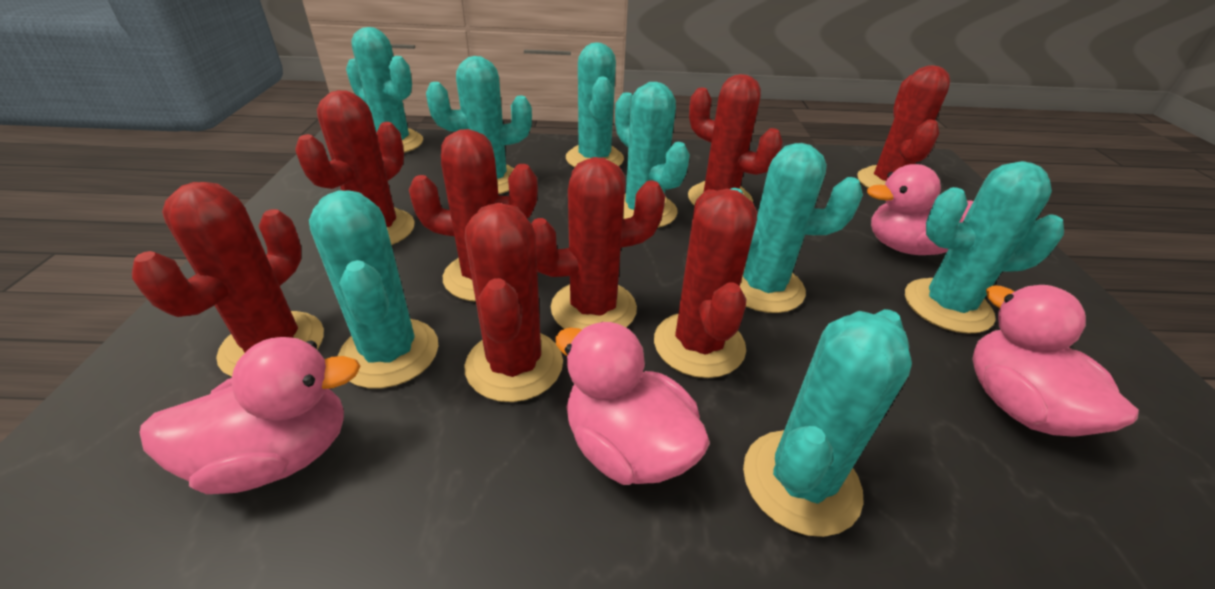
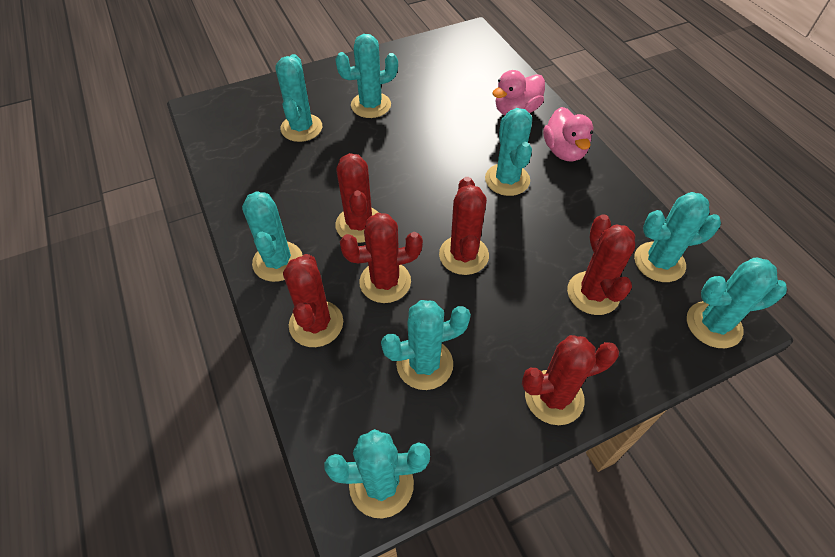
pink duck: 4 -> 2
red cactus: 8 -> 6

